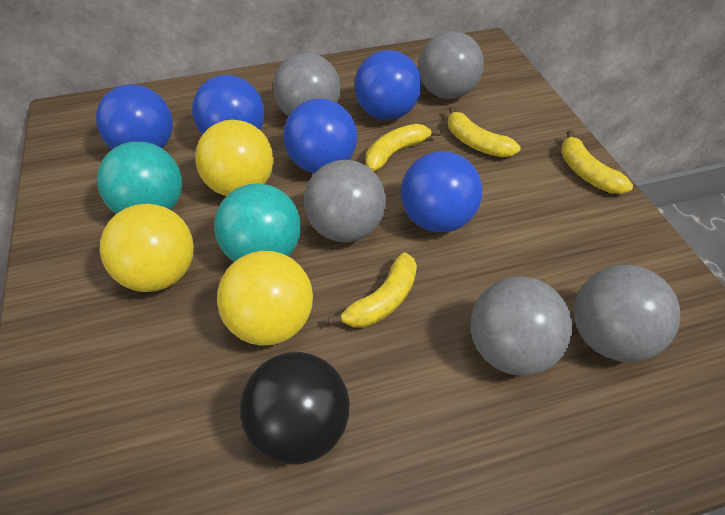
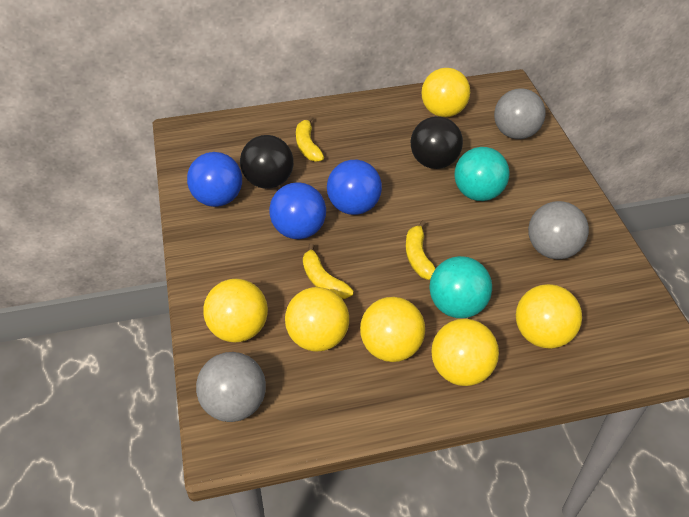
black ball: 1 -> 2
blue ball: 5 -> 3
grey ball: 5 -> 3
yellow ball: 3 -> 6
yellow banana: 4 -> 3

